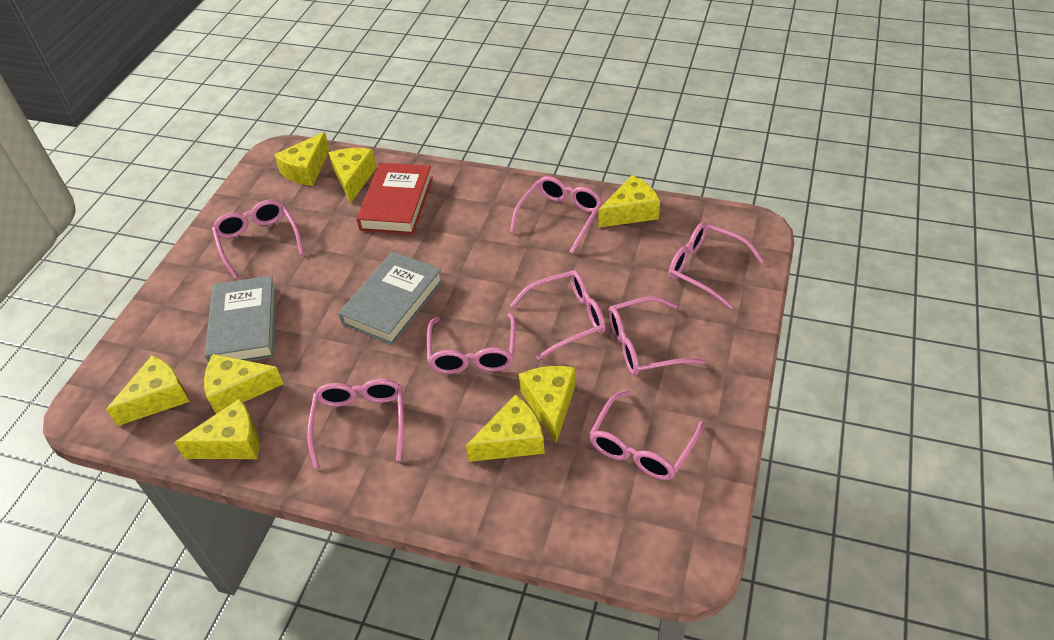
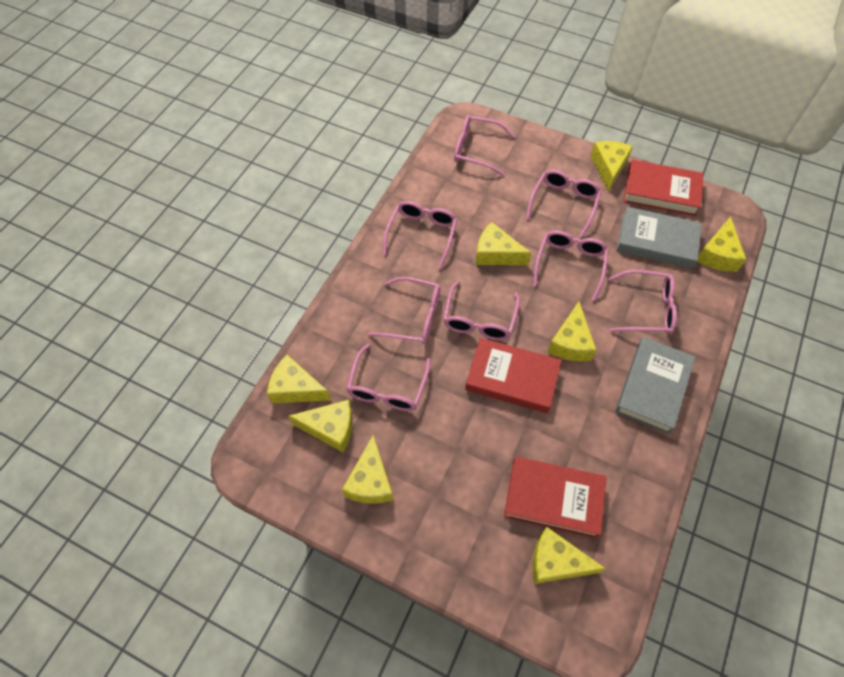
red book: 1 -> 3

